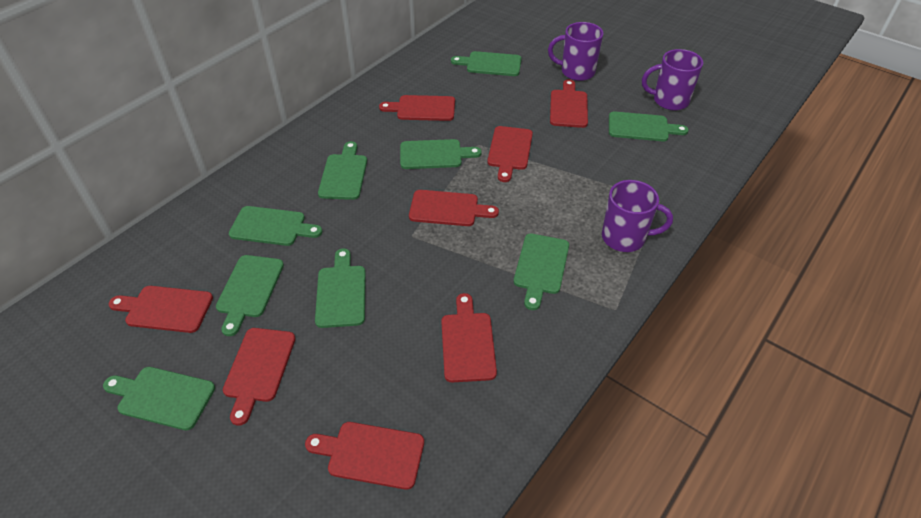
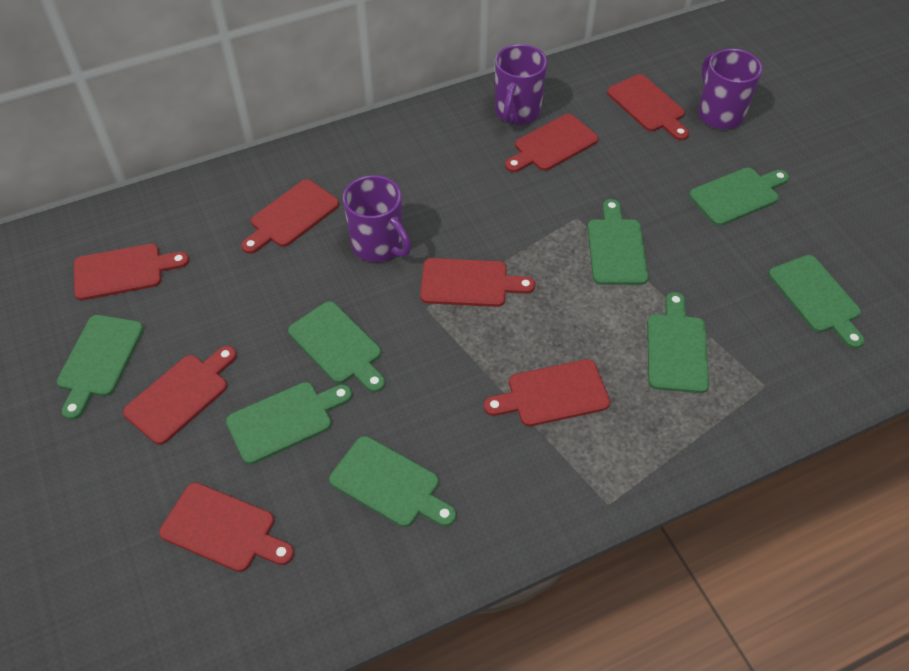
green cutting board: 9 -> 8

